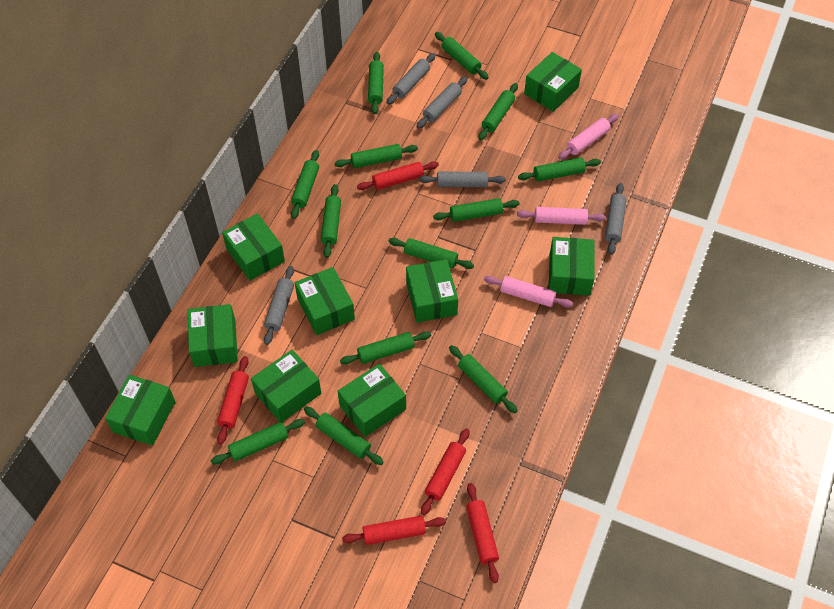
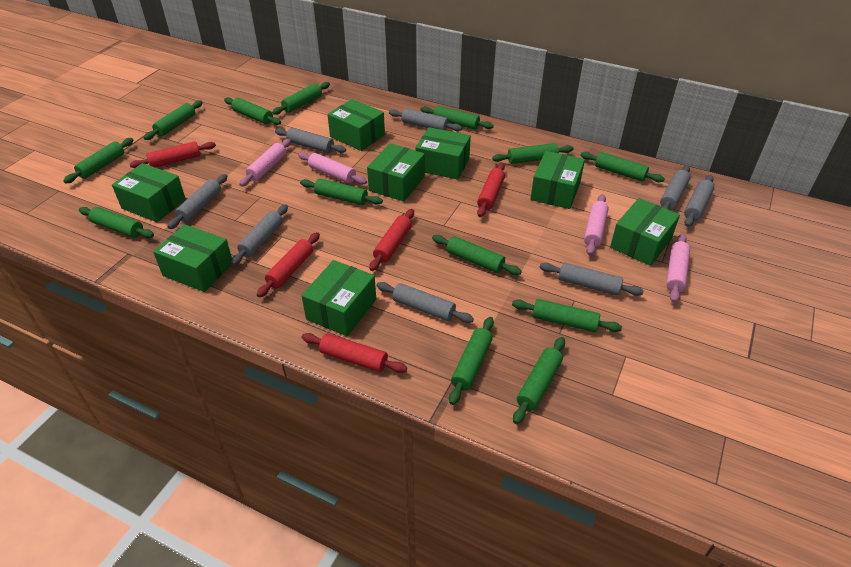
green box: 9 -> 8
grey rolling pin: 5 -> 8
pink rolling pin: 3 -> 4

